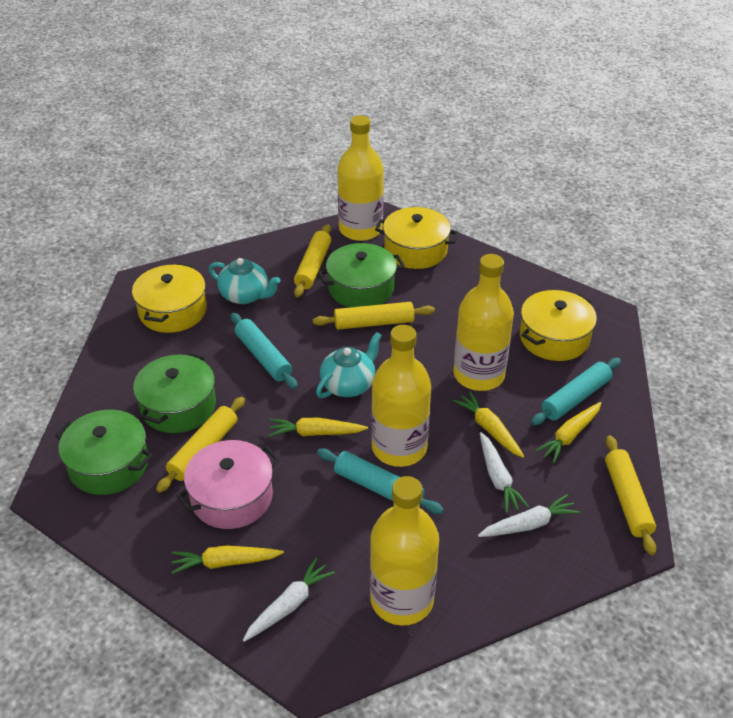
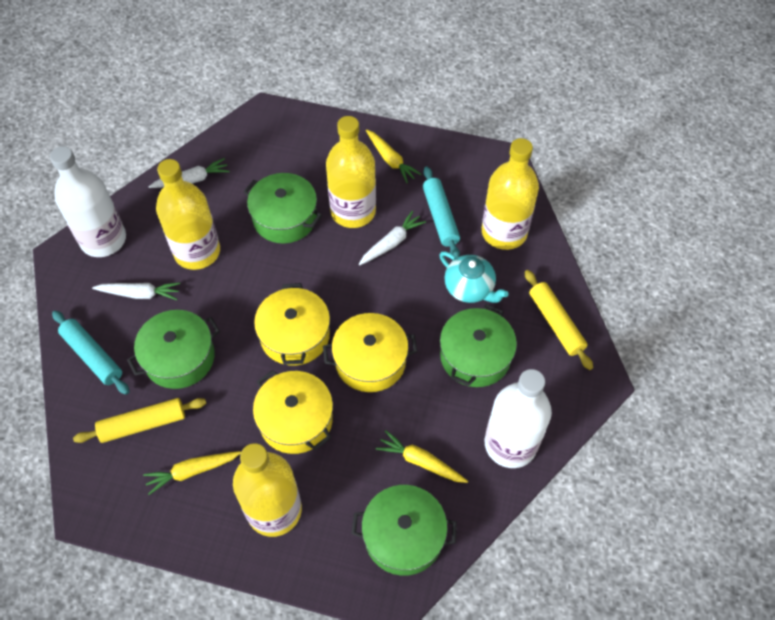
green pot: 3 -> 4
pink pot: 1 -> 0
turquoise rolling pin: 3 -> 2
turquoise teapot: 2 -> 1
white bottle: 0 -> 2
yellow carrot: 4 -> 3
yellow rolling pin: 4 -> 2

